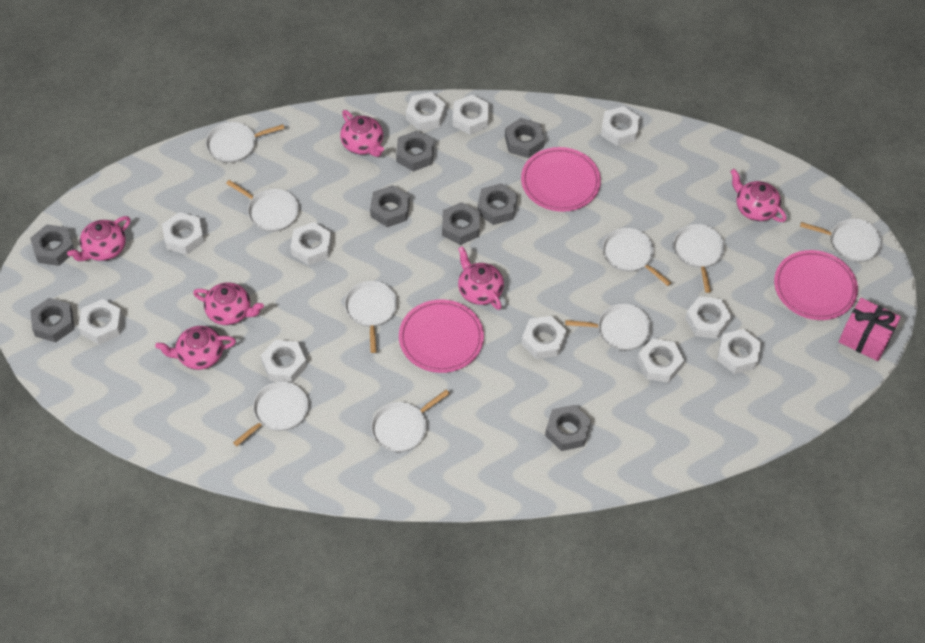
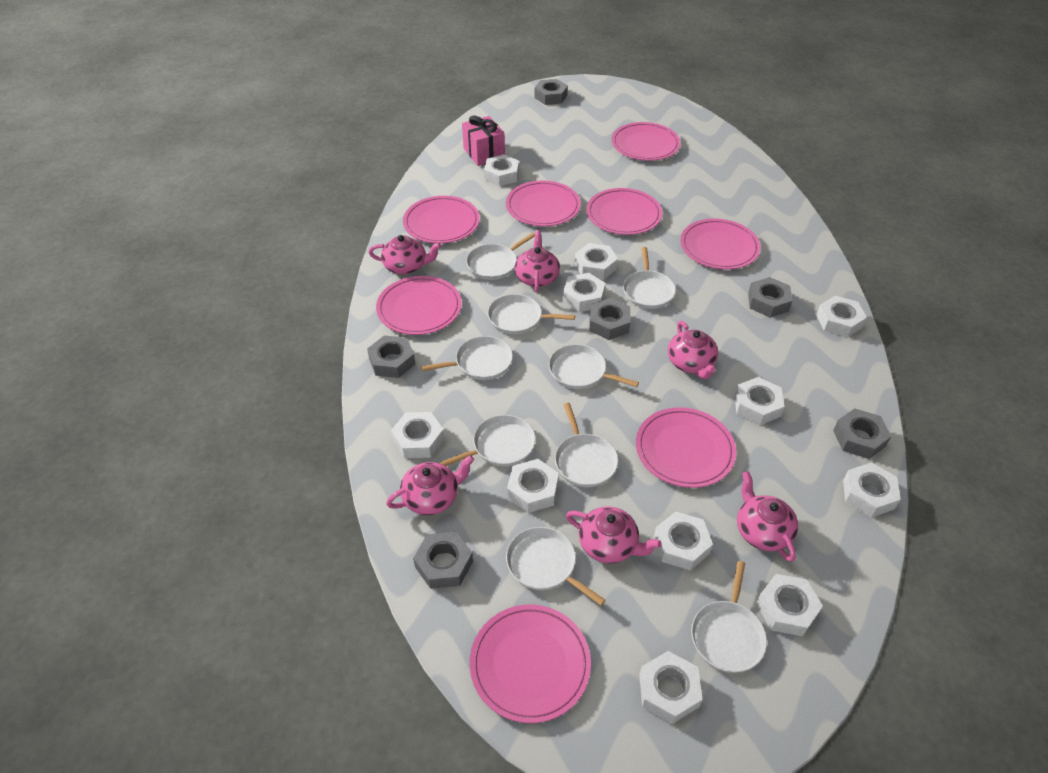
grey nut: 8 -> 6
pink plate: 3 -> 8

